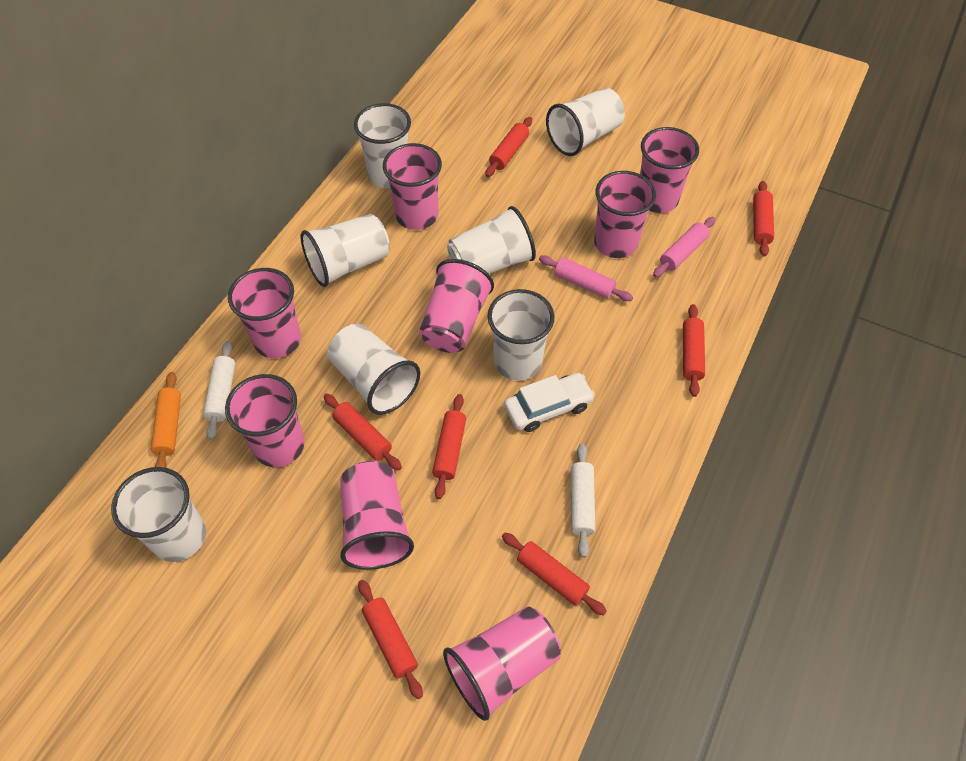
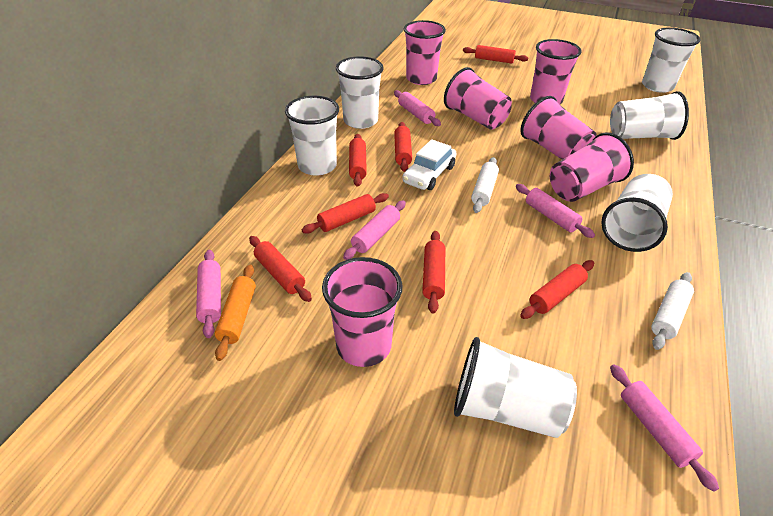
pink cup: 8 -> 6
pink rolling pin: 2 -> 5
white cup: 7 -> 6

